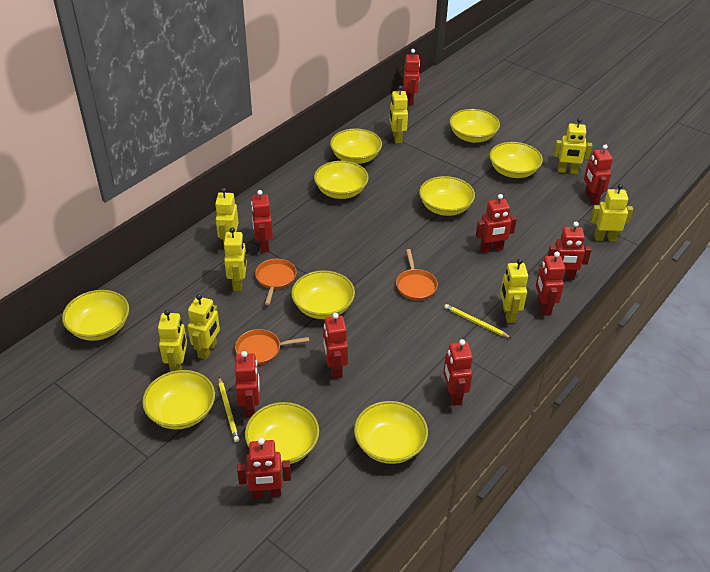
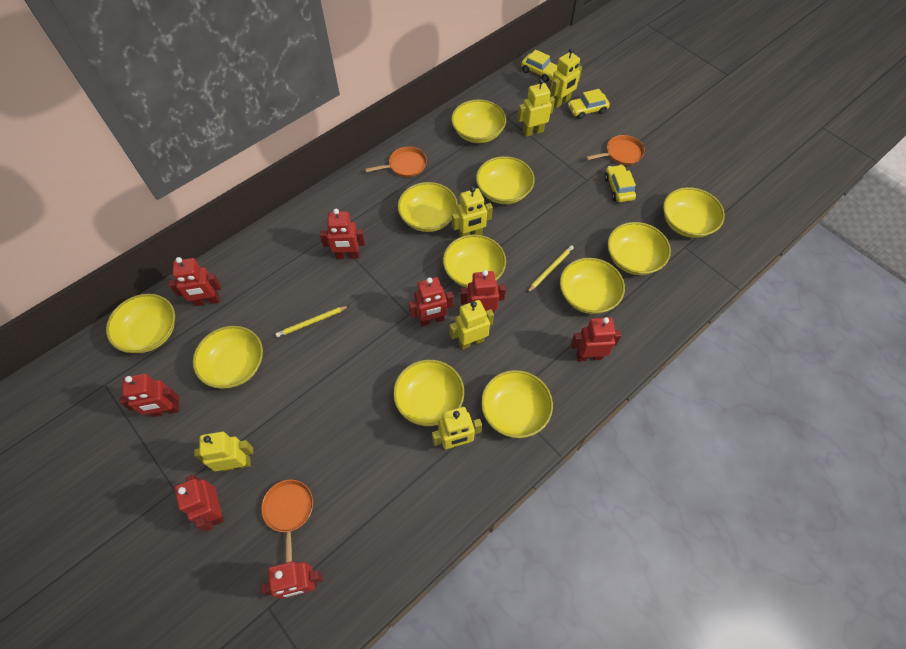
red robot: 10 -> 8
yellow bowl: 10 -> 11
yellow car: 0 -> 3
yellow robot: 8 -> 6

